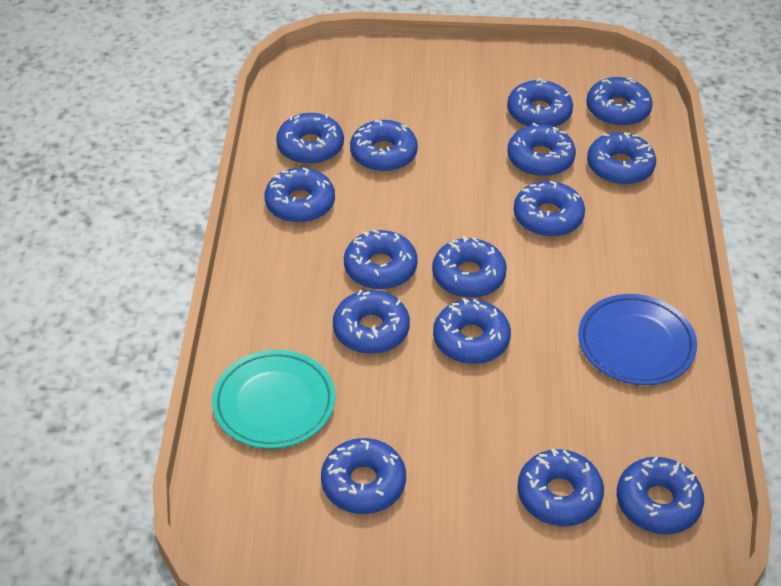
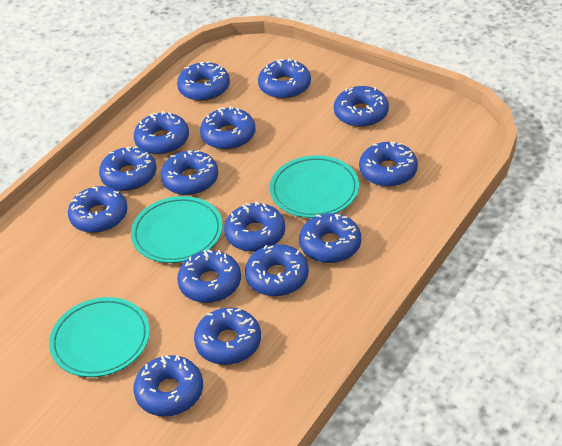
blue plate: 1 -> 0
turquoise plate: 1 -> 3

